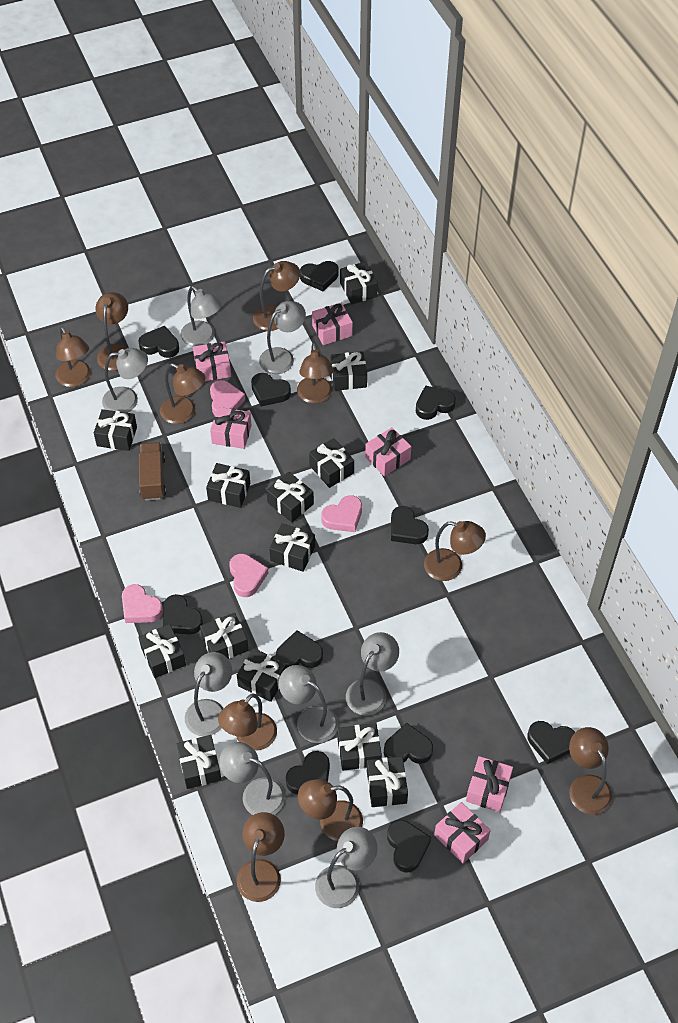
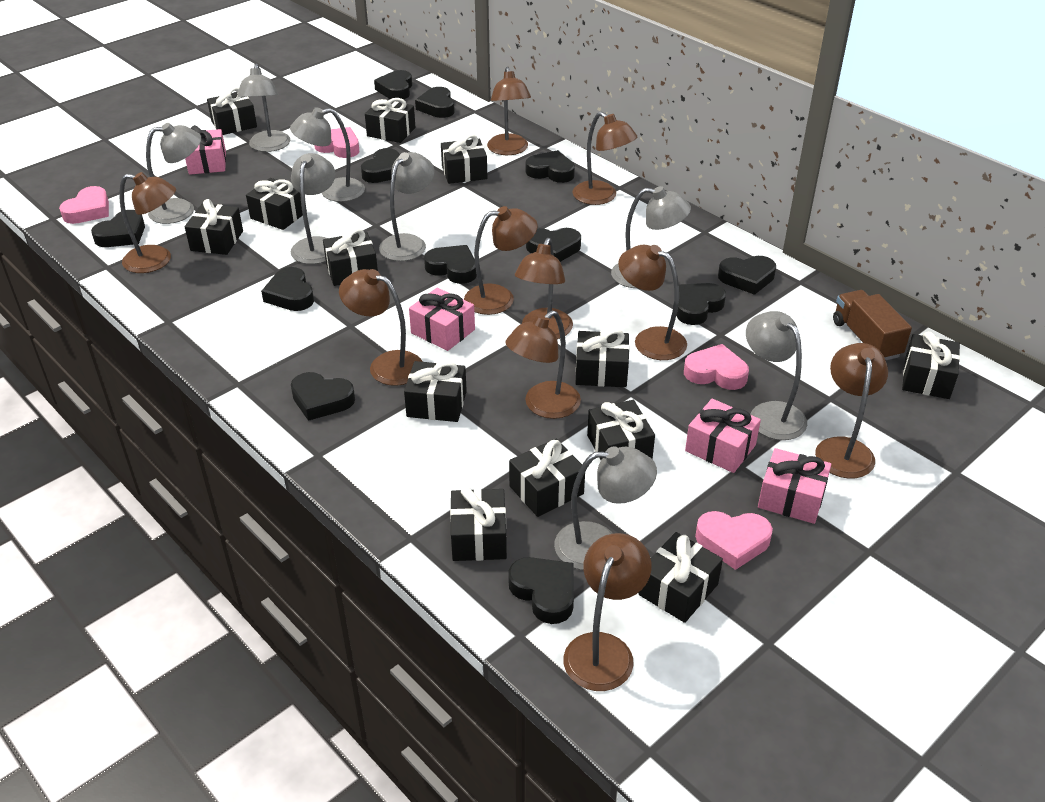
black heart: 11 -> 12
pink gift: 6 -> 4

